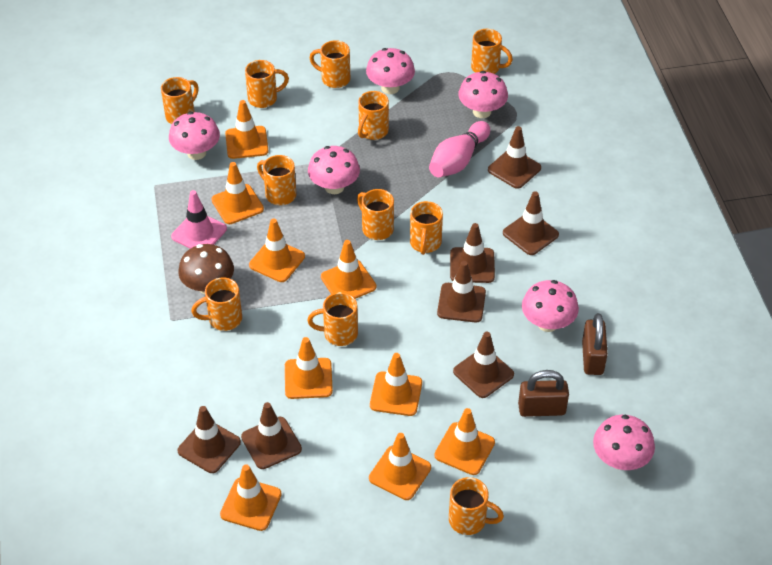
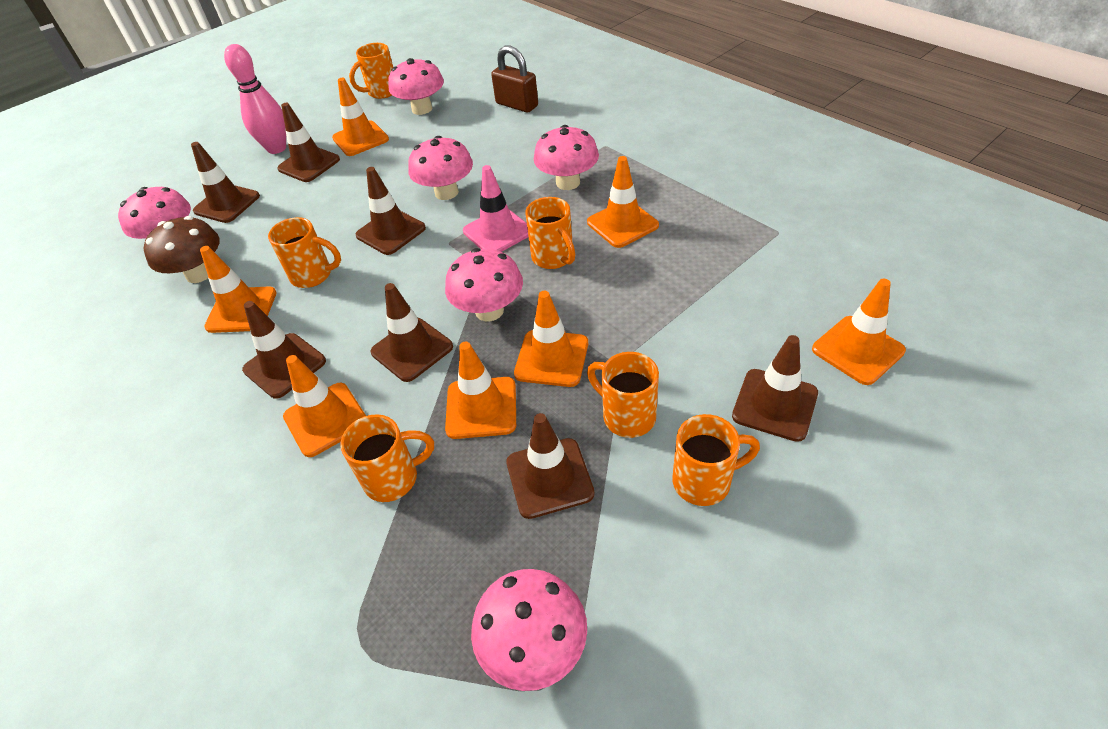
brown padlock: 2 -> 1
orange mug: 11 -> 6
orange traffic cone: 9 -> 7

